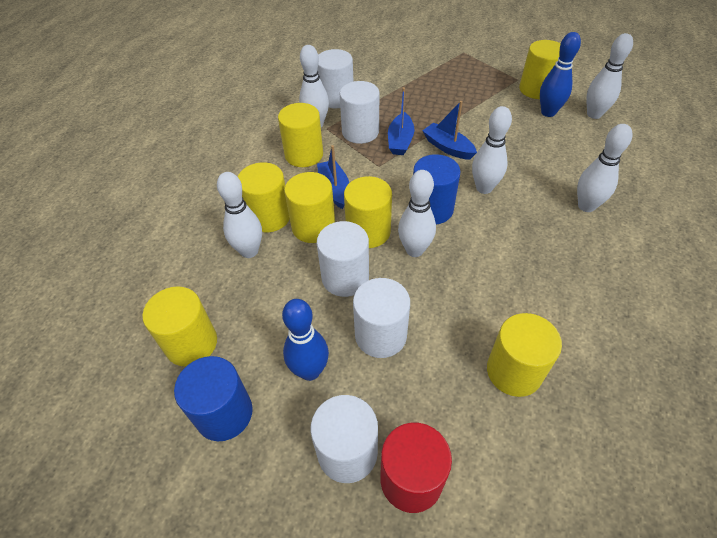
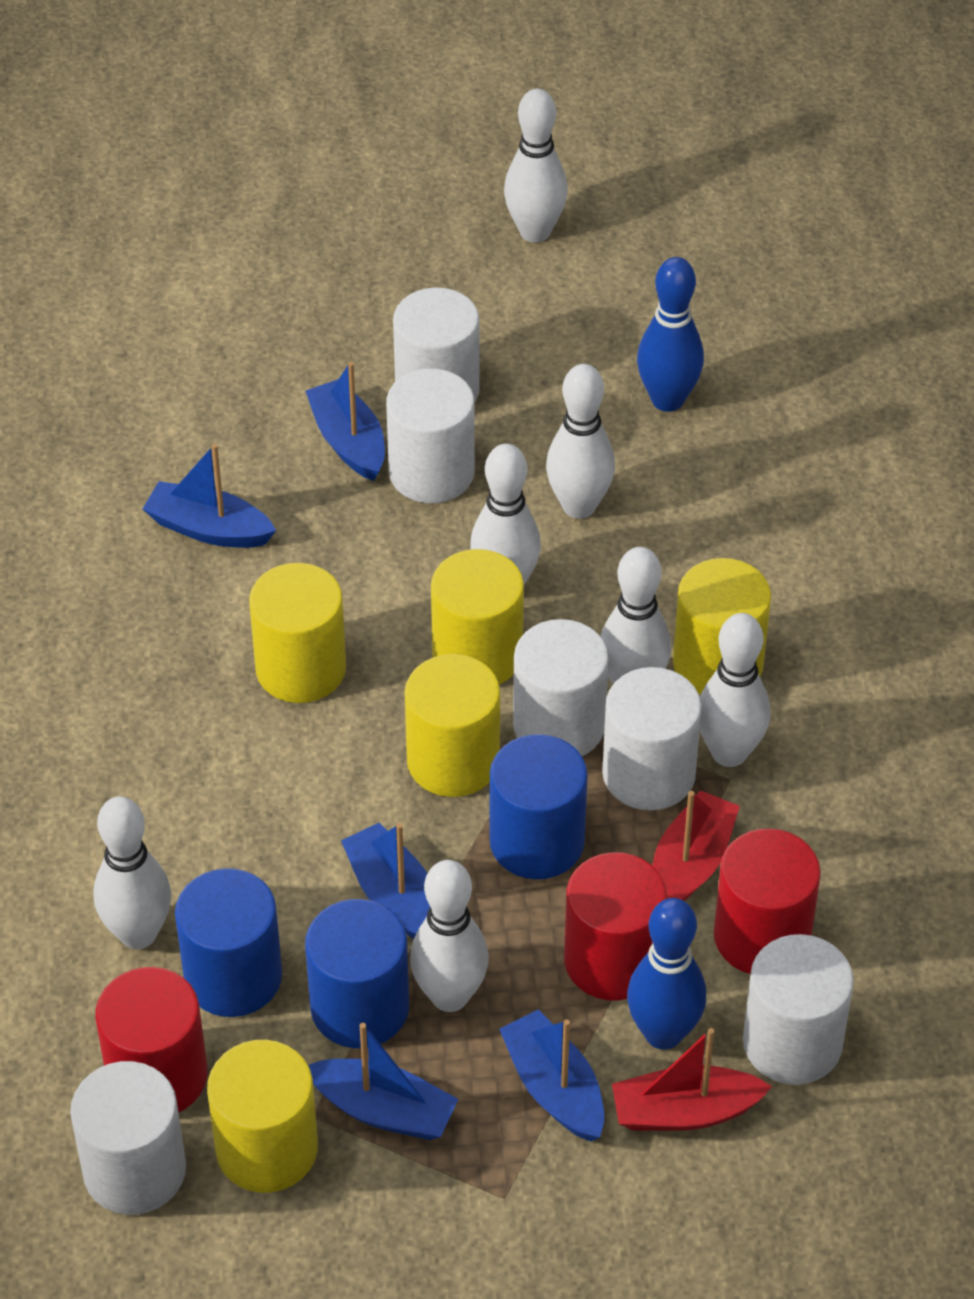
blue boat: 3 -> 5
blue cylinder: 2 -> 3
red boat: 0 -> 2
red cylinder: 1 -> 3
white bowling pin: 6 -> 7
white cylinder: 5 -> 6
yellow cylinder: 7 -> 5

